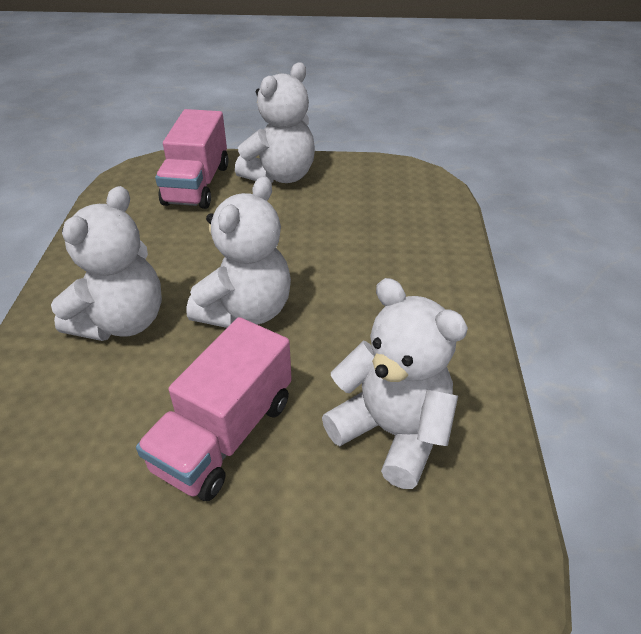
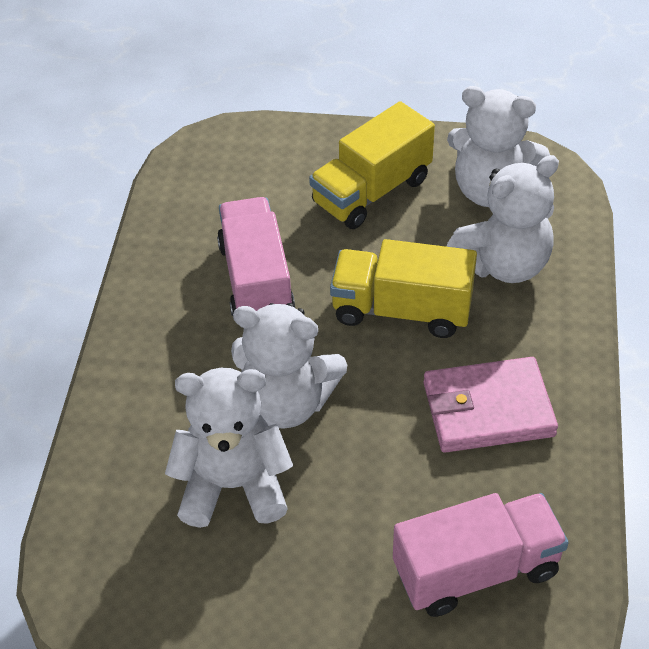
pink wallet: 0 -> 1
yellow truck: 0 -> 2

